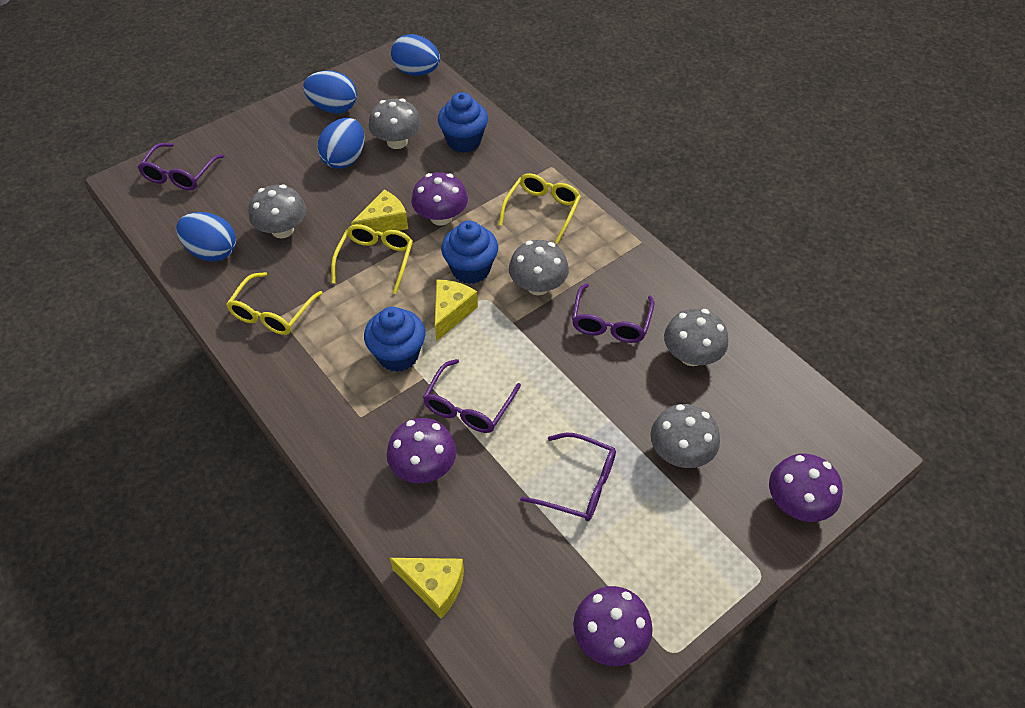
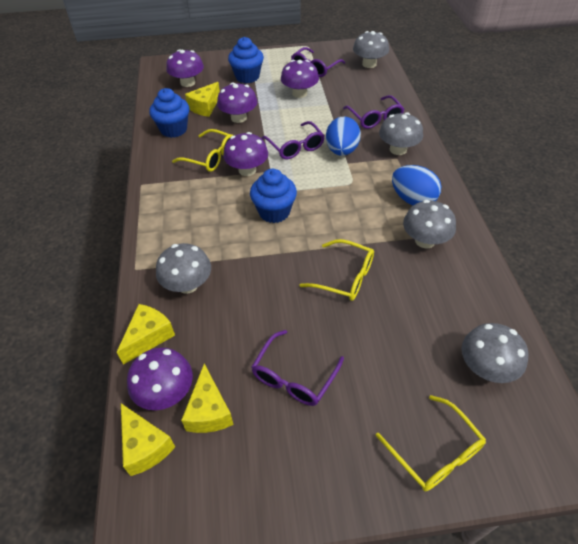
blue egg: 4 -> 2
purple mushroom: 4 -> 5
yellow cheese: 3 -> 4

